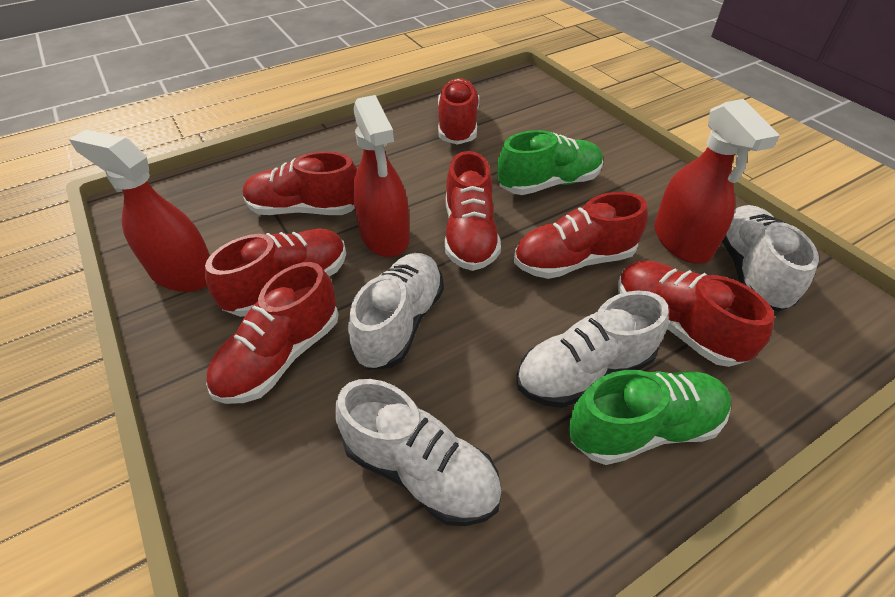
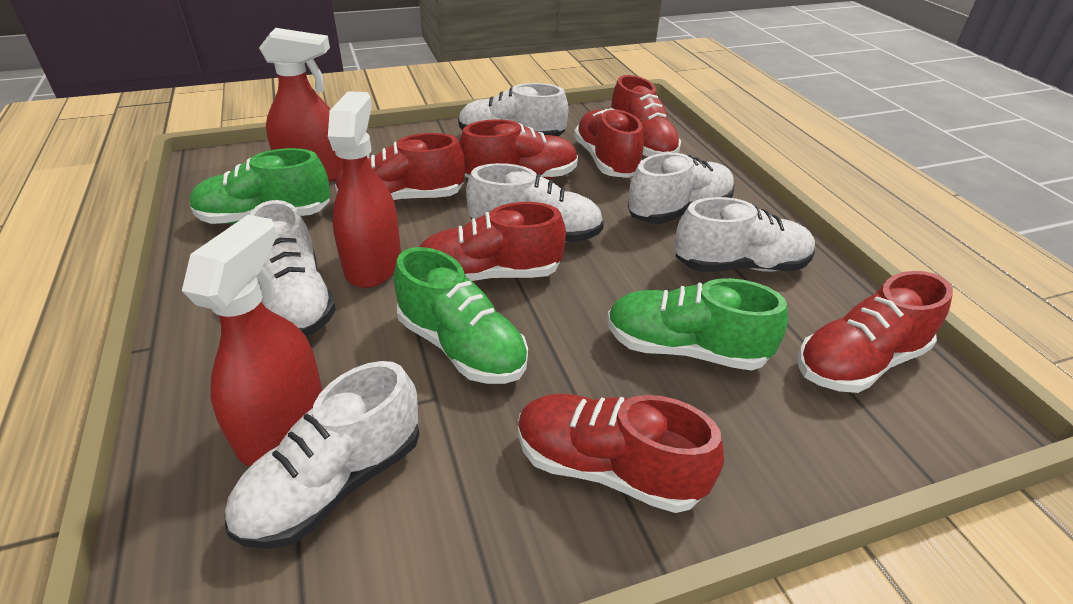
green shoe: 2 -> 3
white shoe: 4 -> 6

